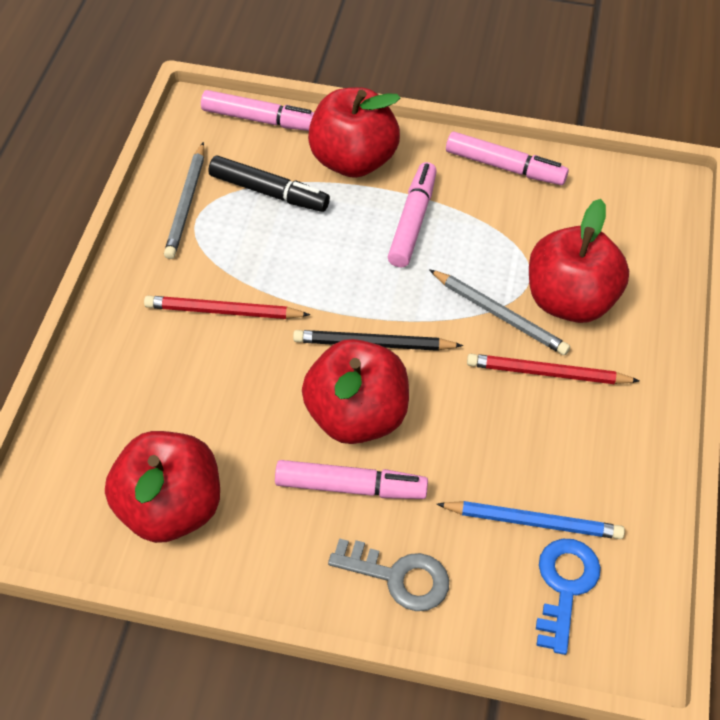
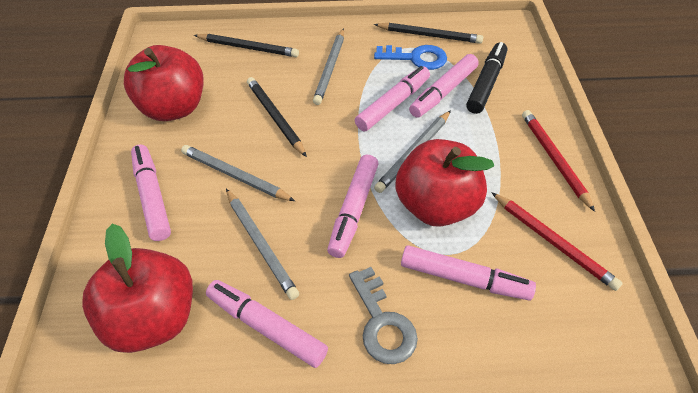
black pencil: 1 -> 3
blue pencil: 1 -> 0
grey pencil: 2 -> 4
pink marker: 4 -> 6
red apple: 4 -> 3

